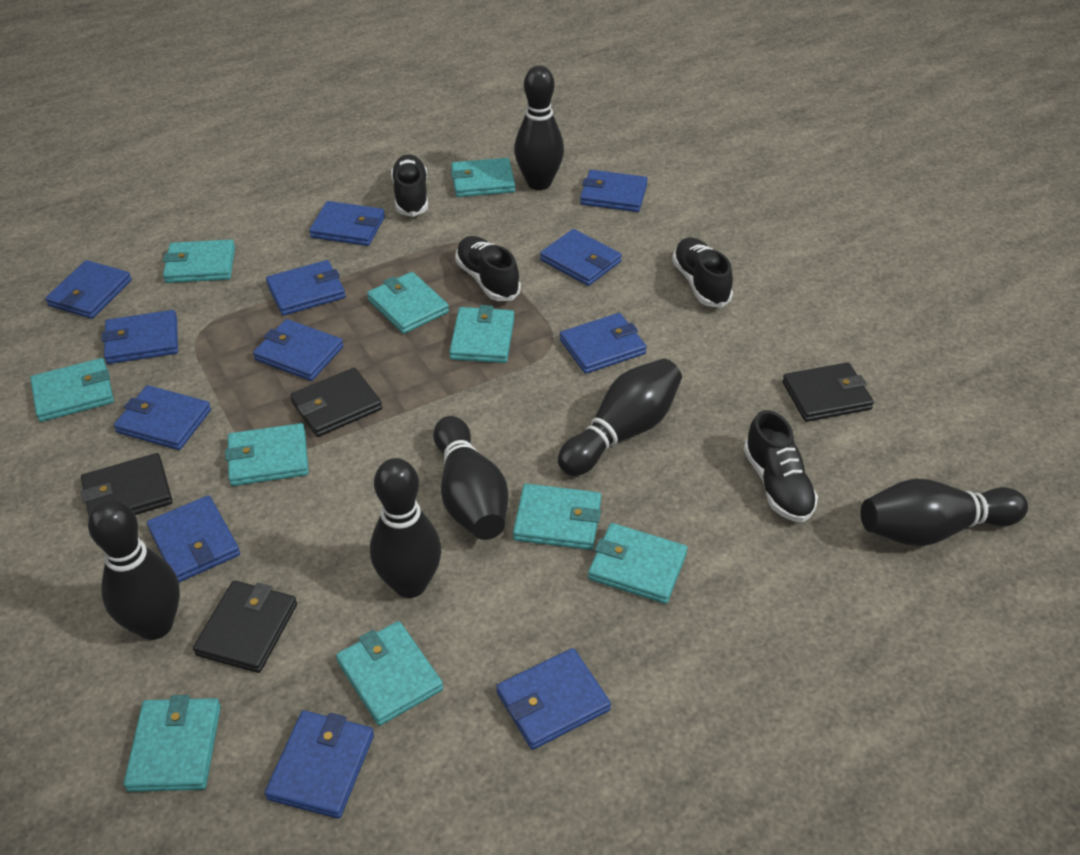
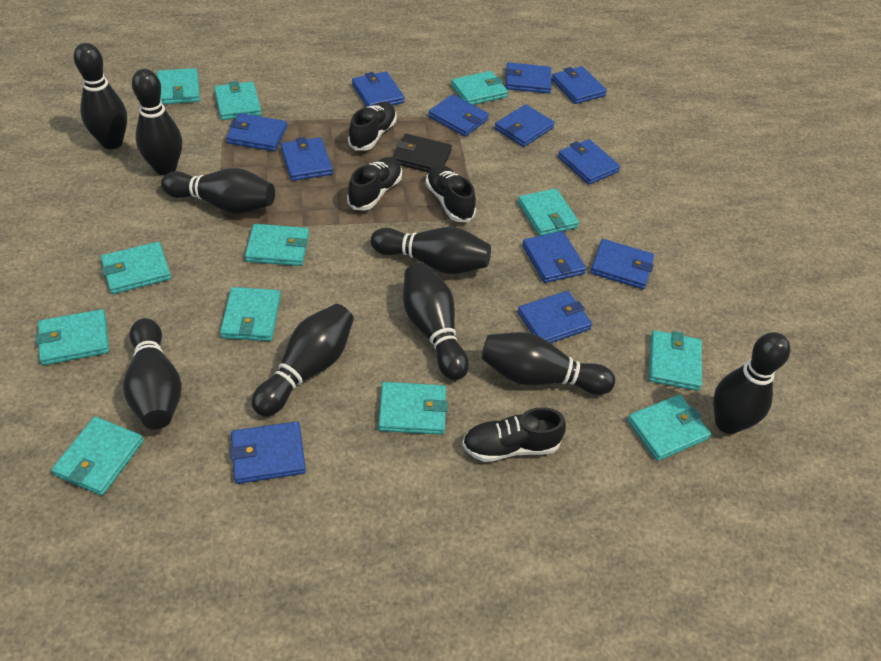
black bowling pin: 6 -> 9
black wallet: 4 -> 1
turquoise wallet: 10 -> 12

